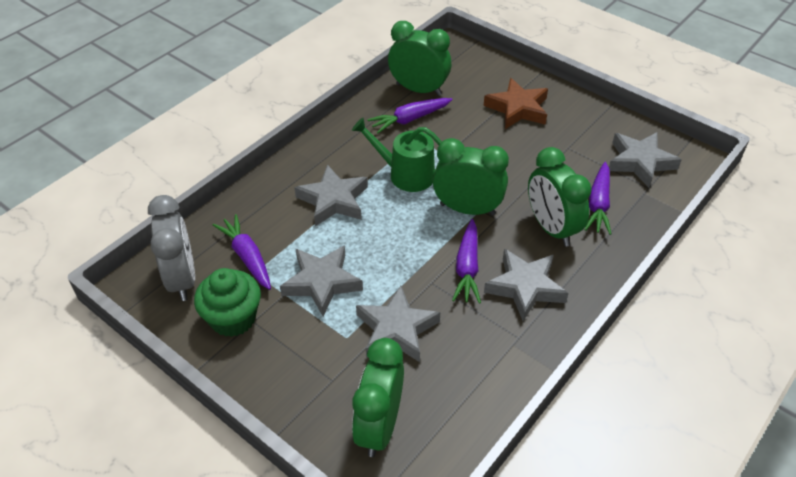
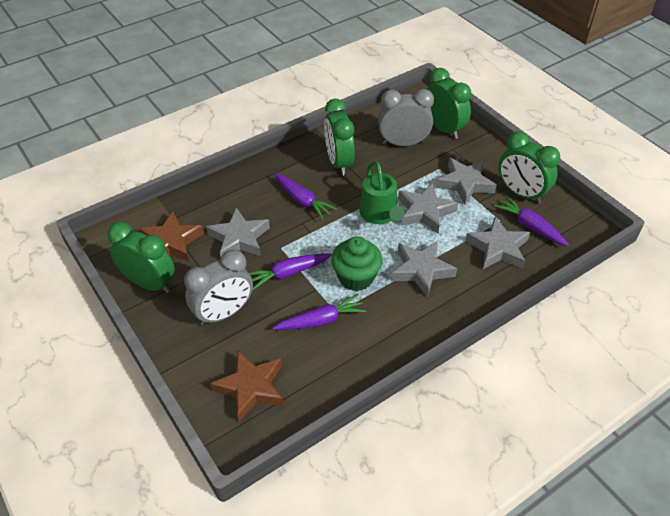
brown star: 1 -> 2
grey clock: 1 -> 2

